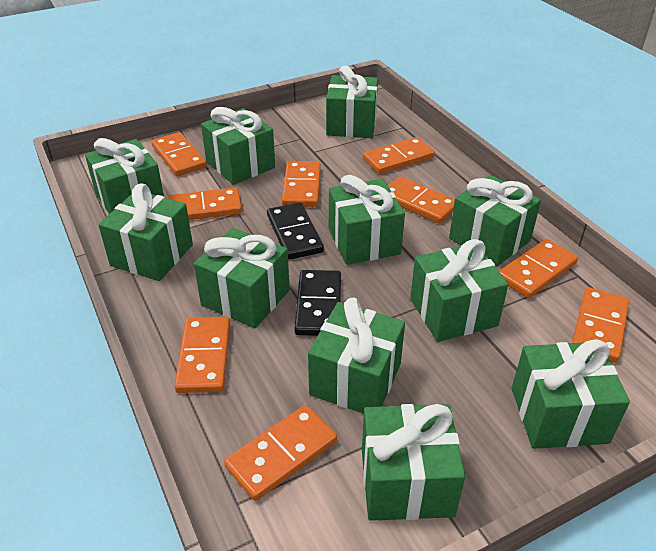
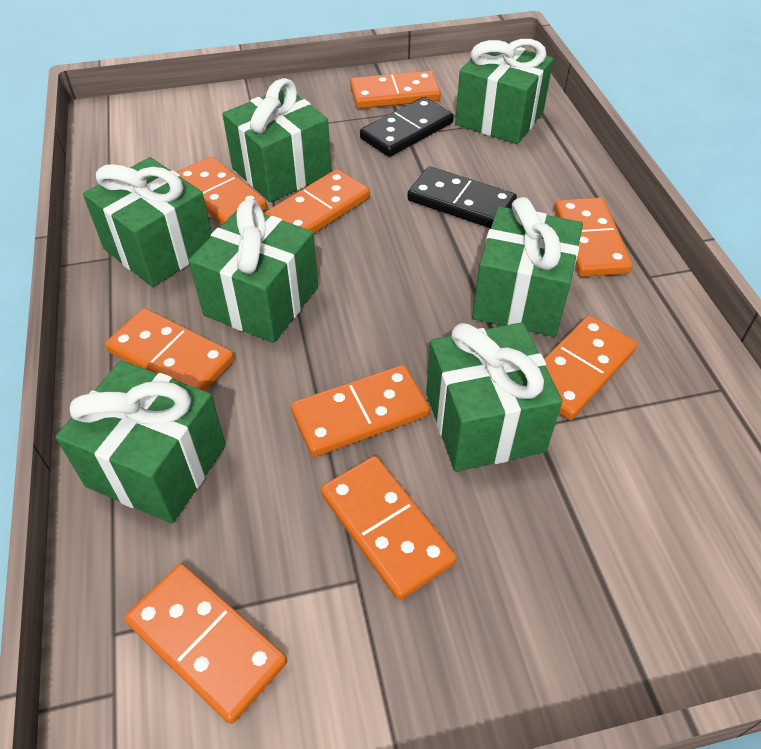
green gift: 11 -> 7

